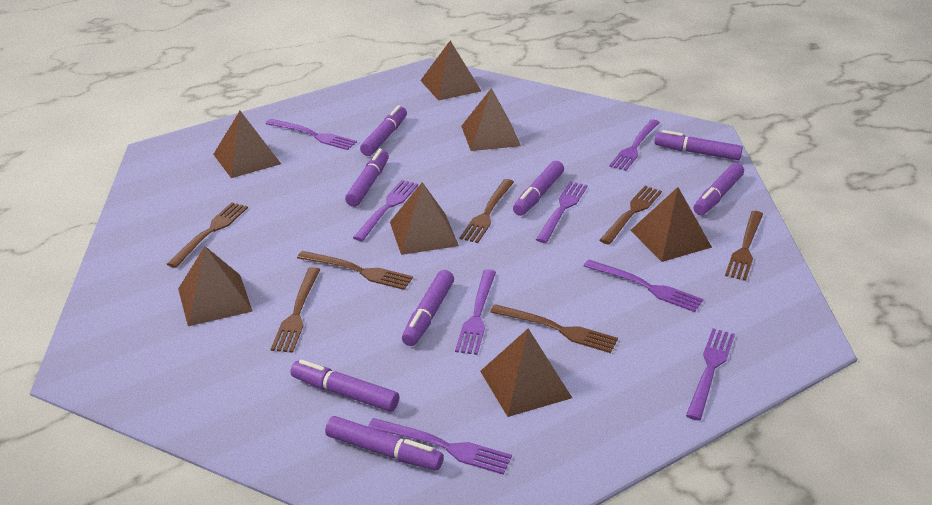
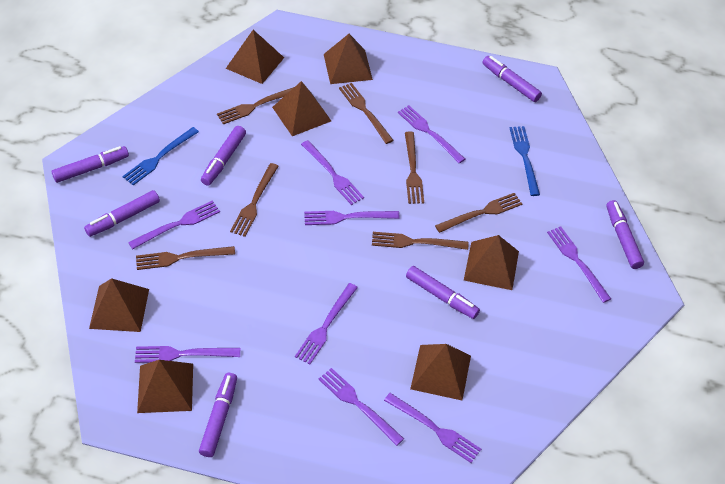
blue fork: 0 -> 2
purple fork: 8 -> 9
purple marker: 8 -> 7

